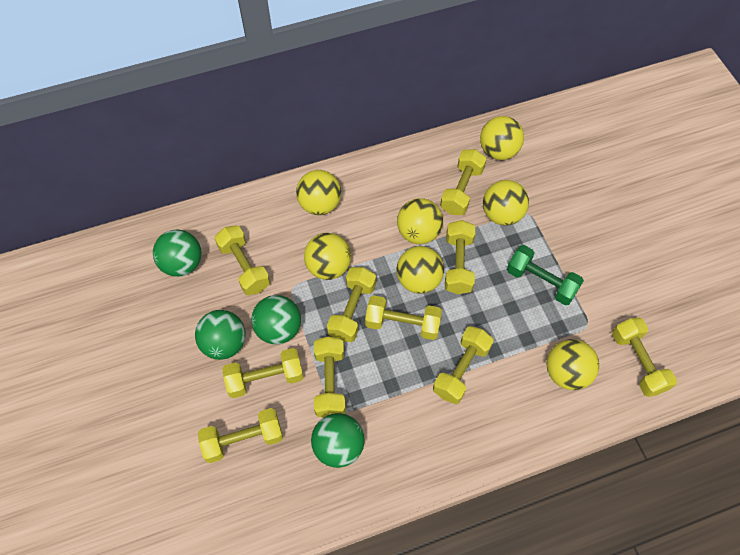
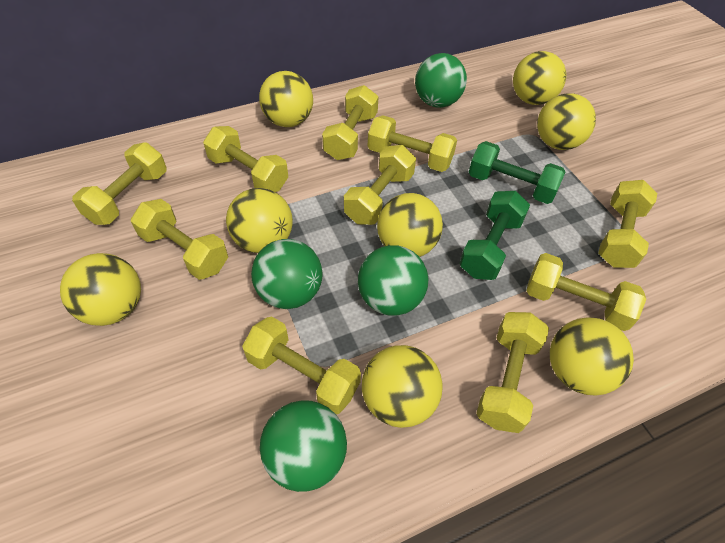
green dumbbell: 1 -> 2
yellow ball: 7 -> 8

